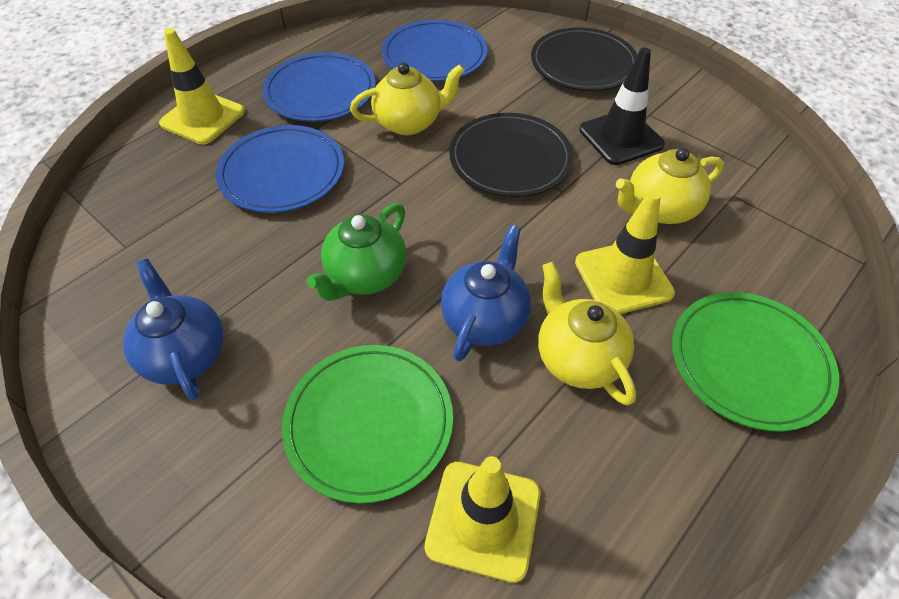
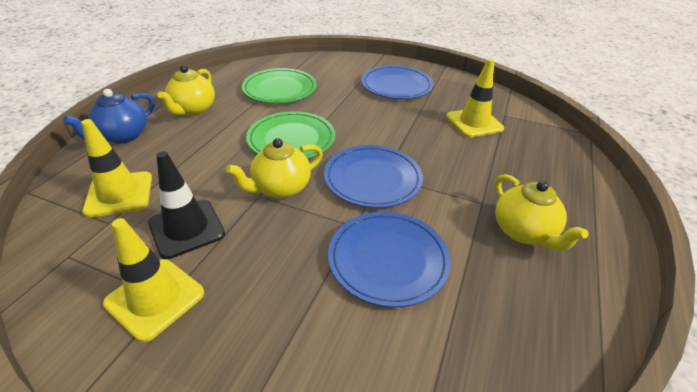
black plate: 2 -> 0
blue teapot: 2 -> 1
green teapot: 1 -> 0

